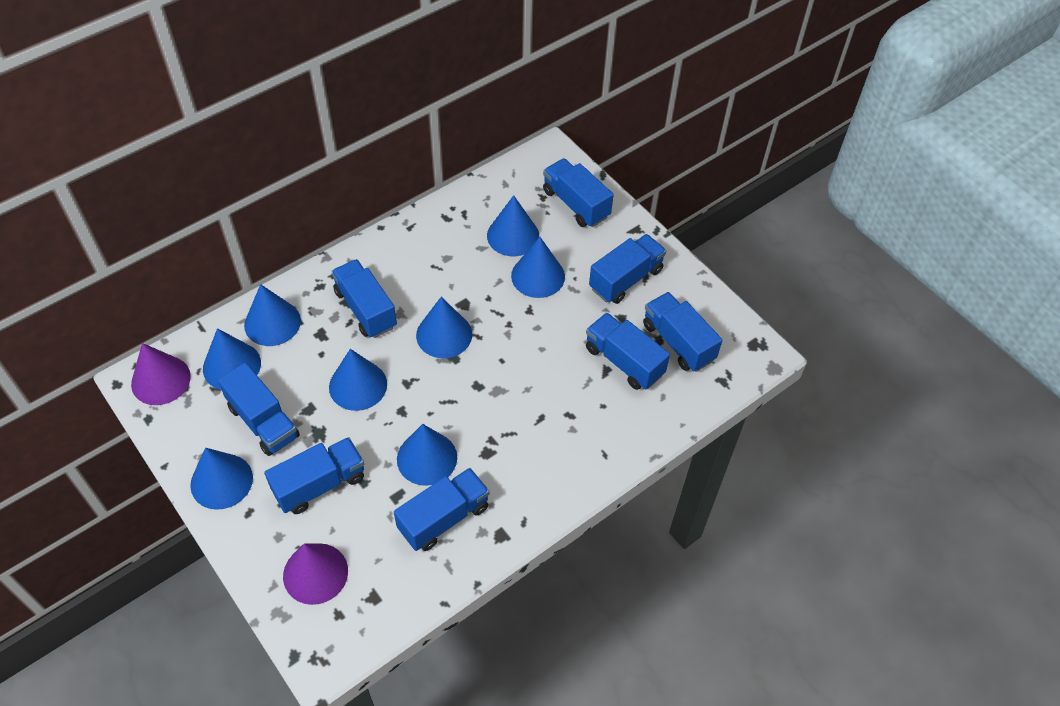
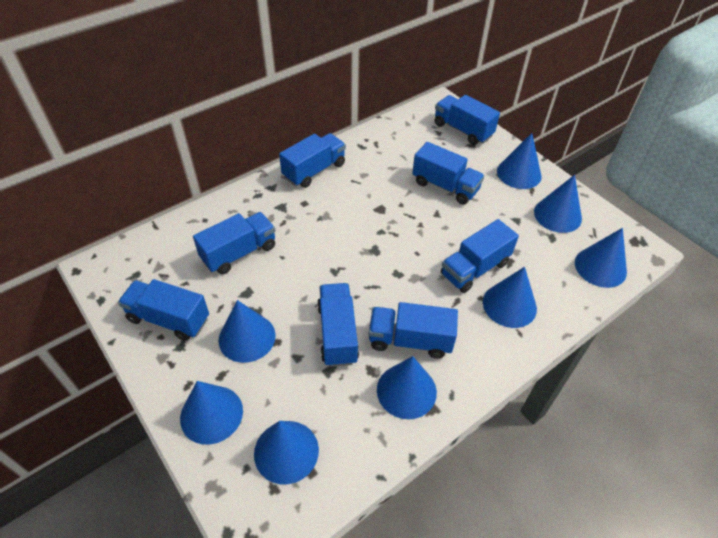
purple cone: 2 -> 0

